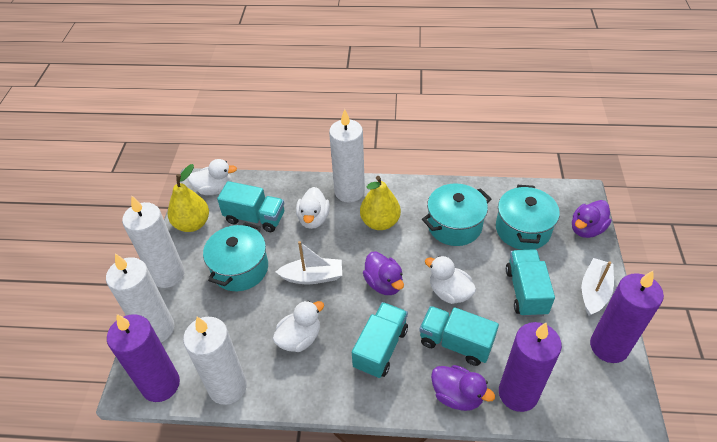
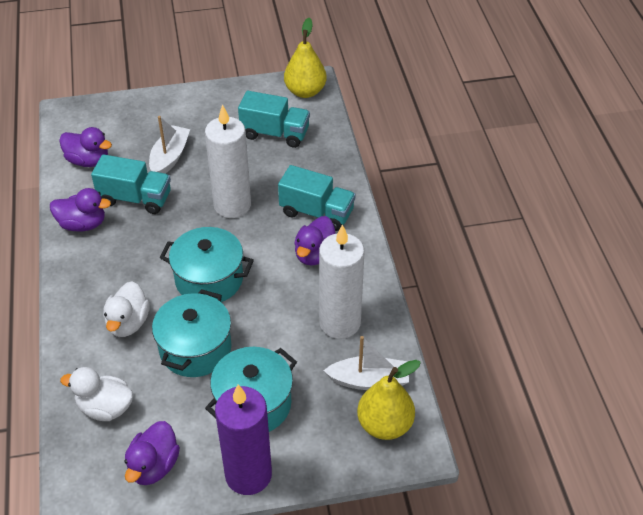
purple candle: 3 -> 1
purple duck: 3 -> 4
turquoise truck: 4 -> 3
white candle: 4 -> 2
white duck: 4 -> 2

